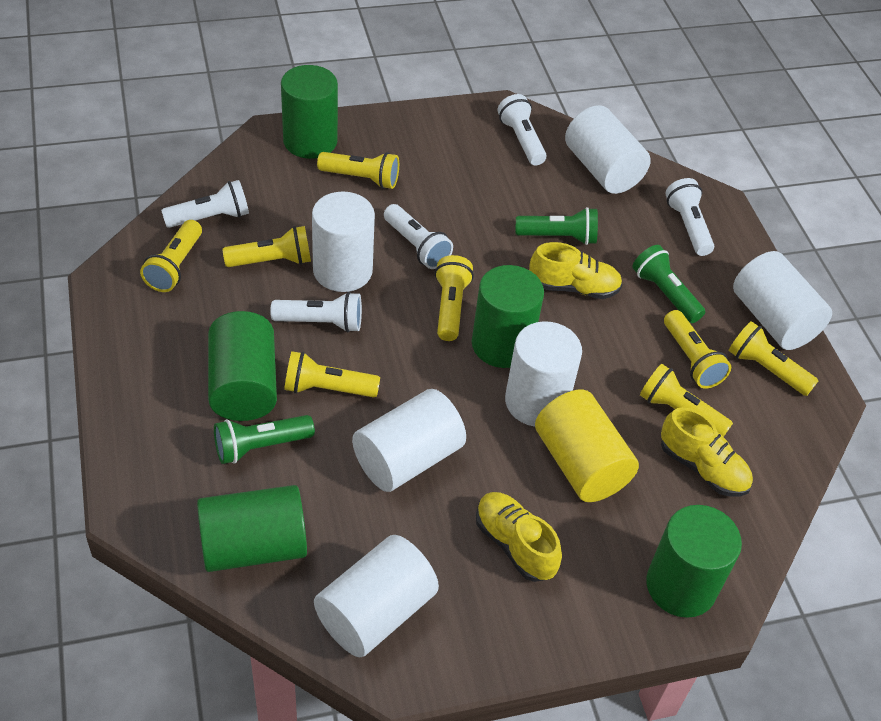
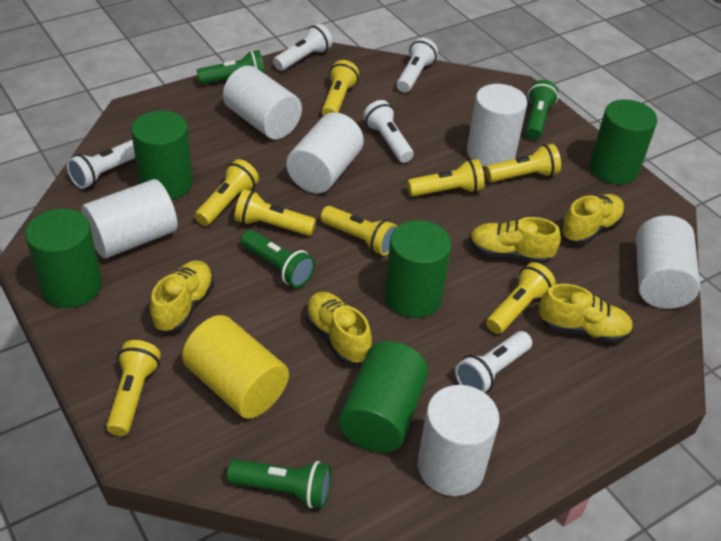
green flashlight: 3 -> 4
yellow shoe: 3 -> 5

